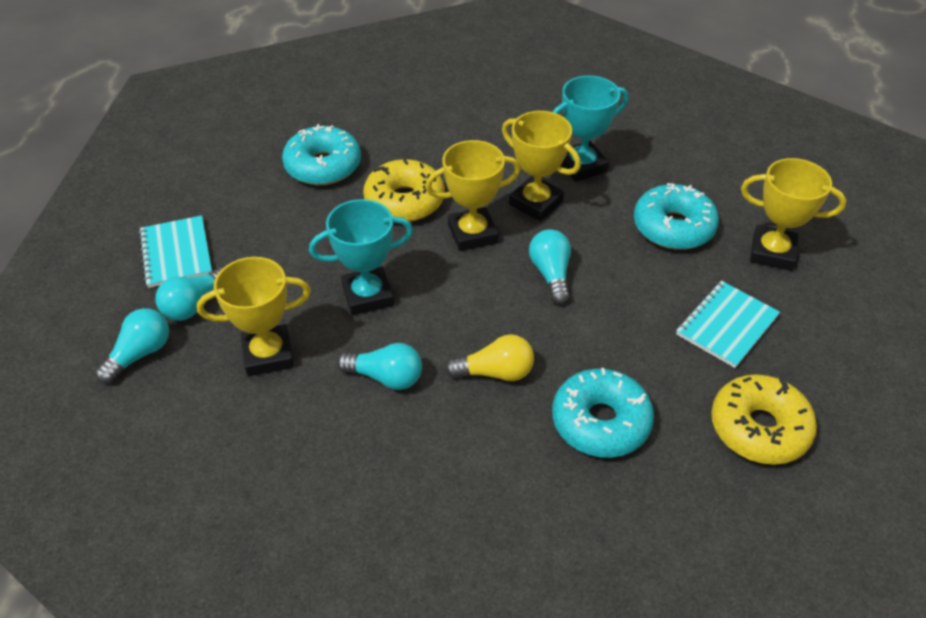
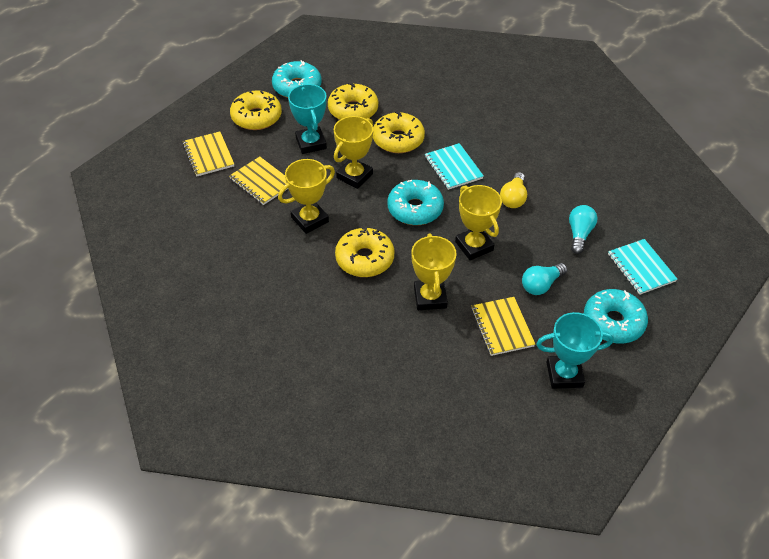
turquoise light bulb: 4 -> 2
yellow donut: 2 -> 4
yellow notebook: 0 -> 3

